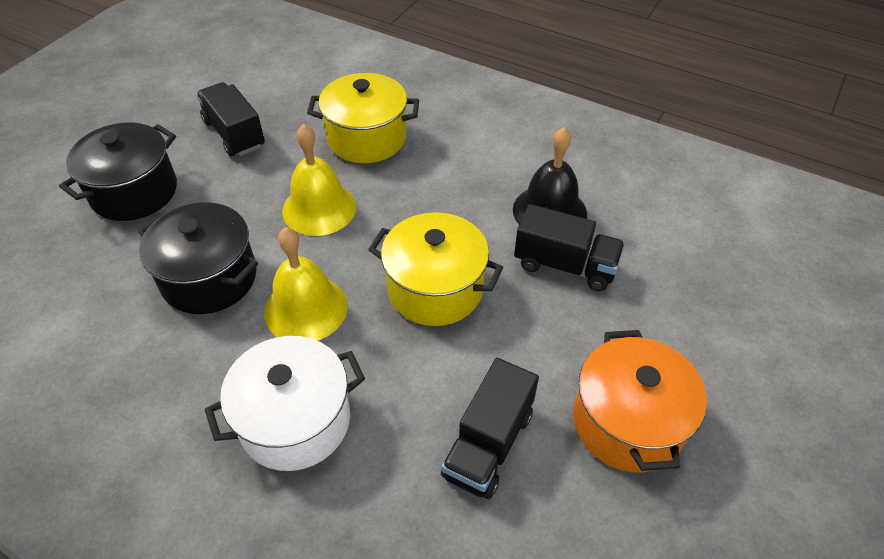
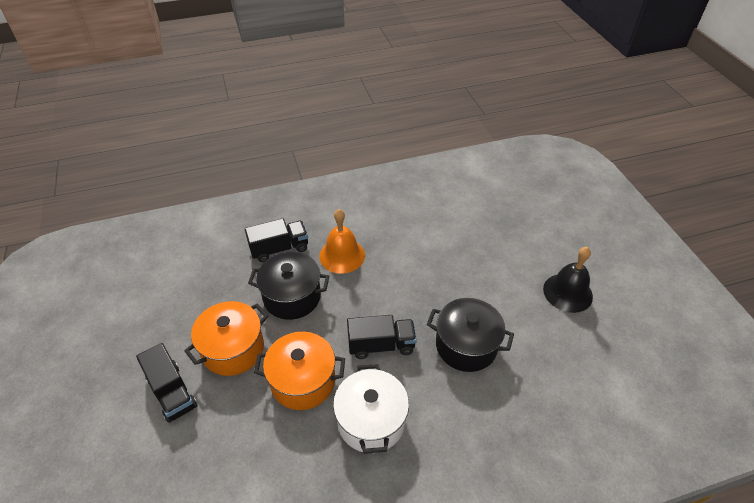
orange bell: 0 -> 1
orange pot: 1 -> 2
yellow bell: 2 -> 0
yellow pot: 2 -> 0

